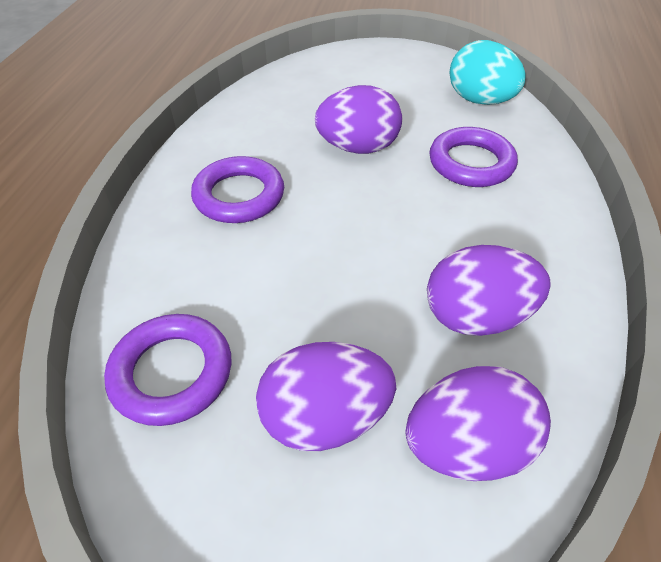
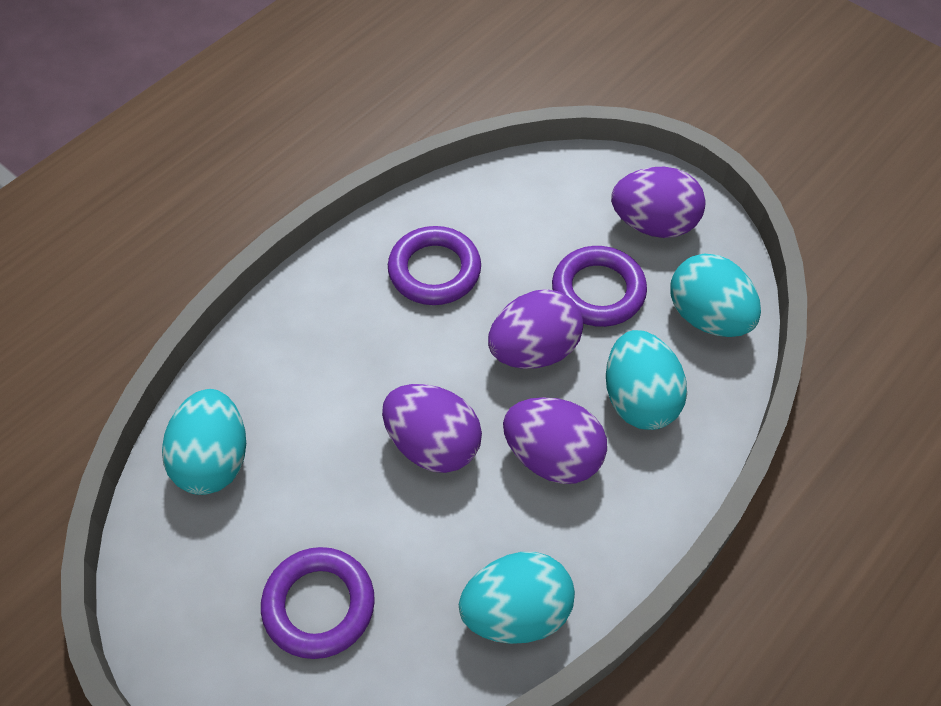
turquoise egg: 1 -> 4

